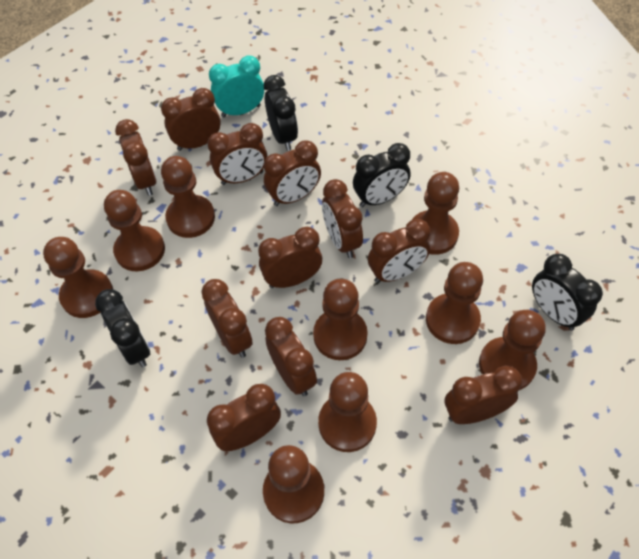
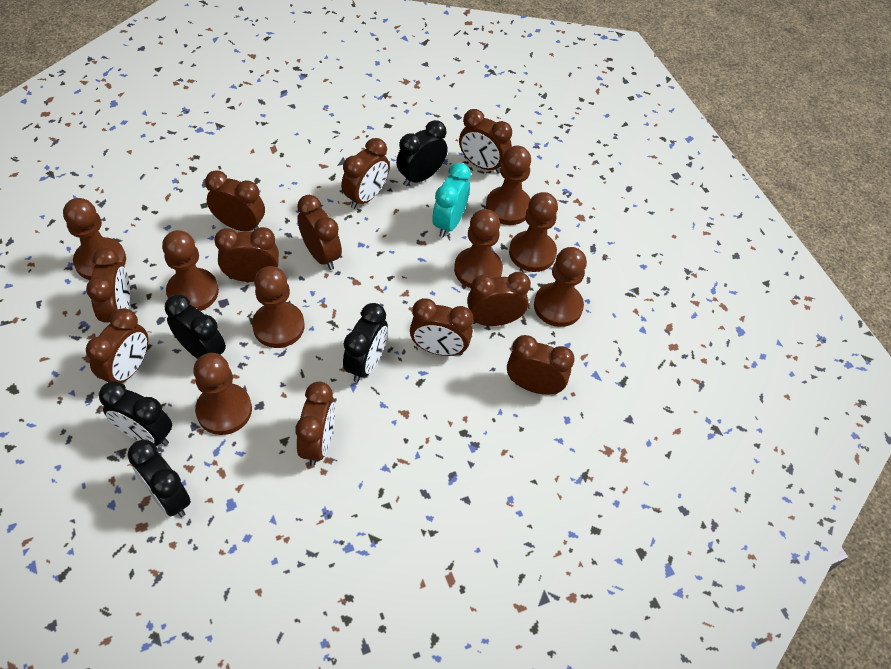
black clock: 4 -> 5
brown pawn: 9 -> 8

